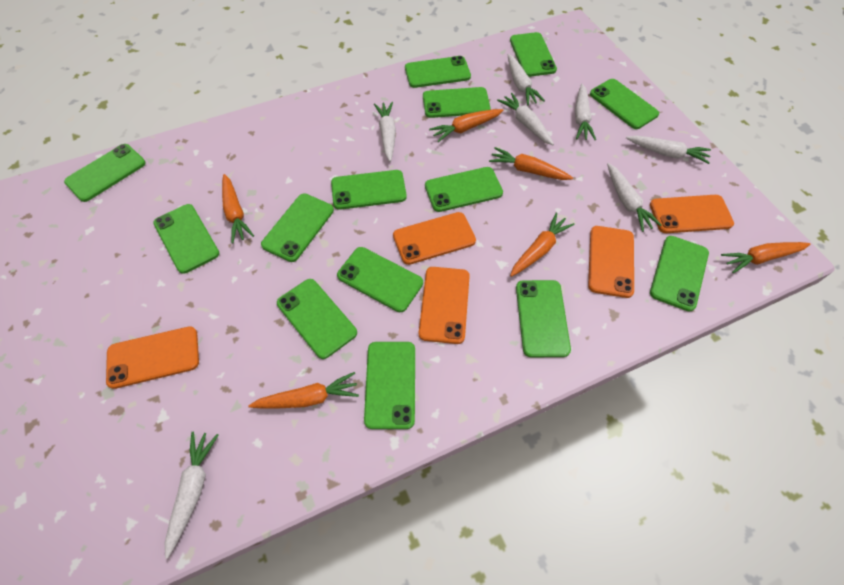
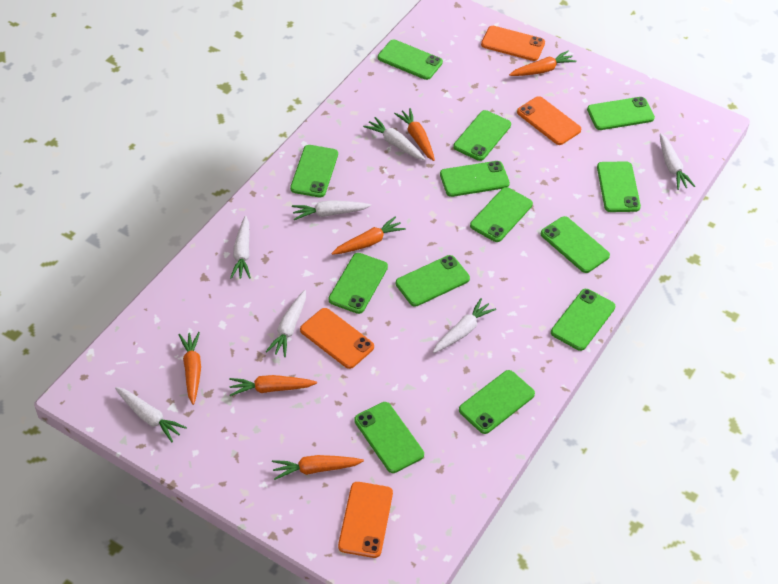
green phone: 14 -> 13
orange phone: 5 -> 4

